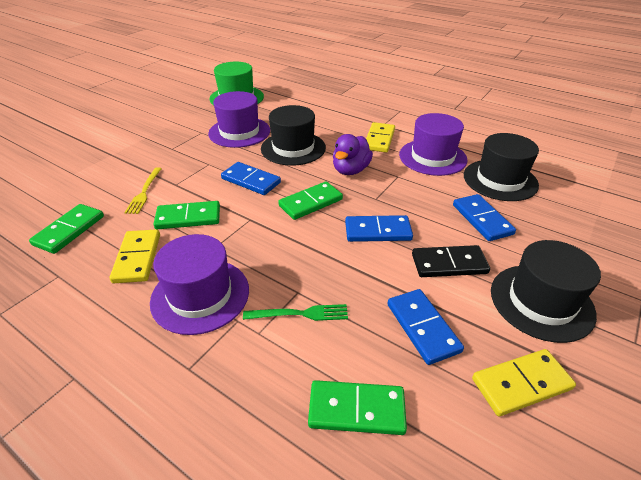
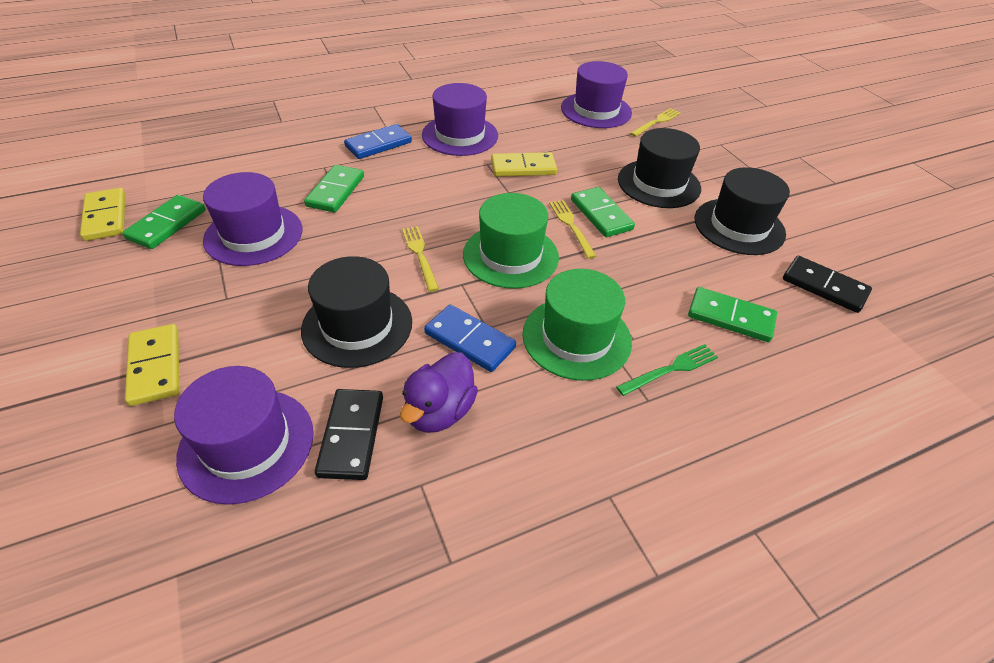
black domino: 1 -> 2
blue domino: 4 -> 2
green hat: 1 -> 2
purple hat: 3 -> 4
yellow fork: 1 -> 3

